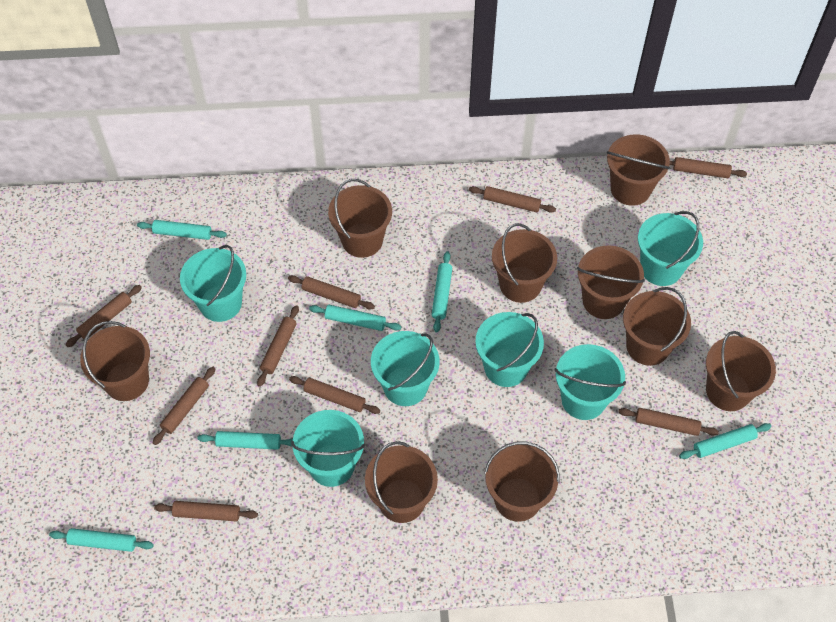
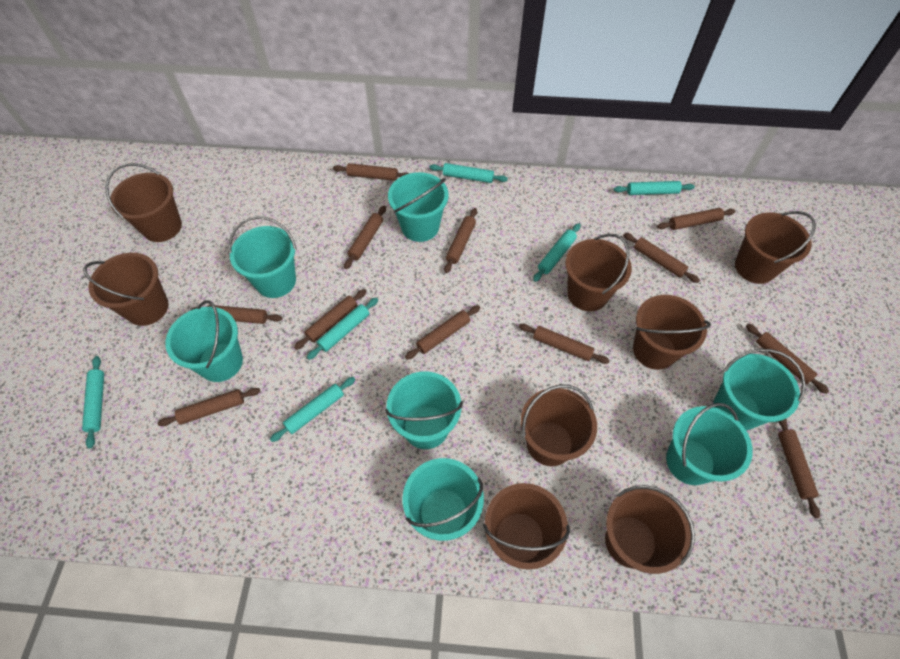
brown bucket: 9 -> 8
brown rolling pin: 9 -> 12
turquoise bucket: 6 -> 7

